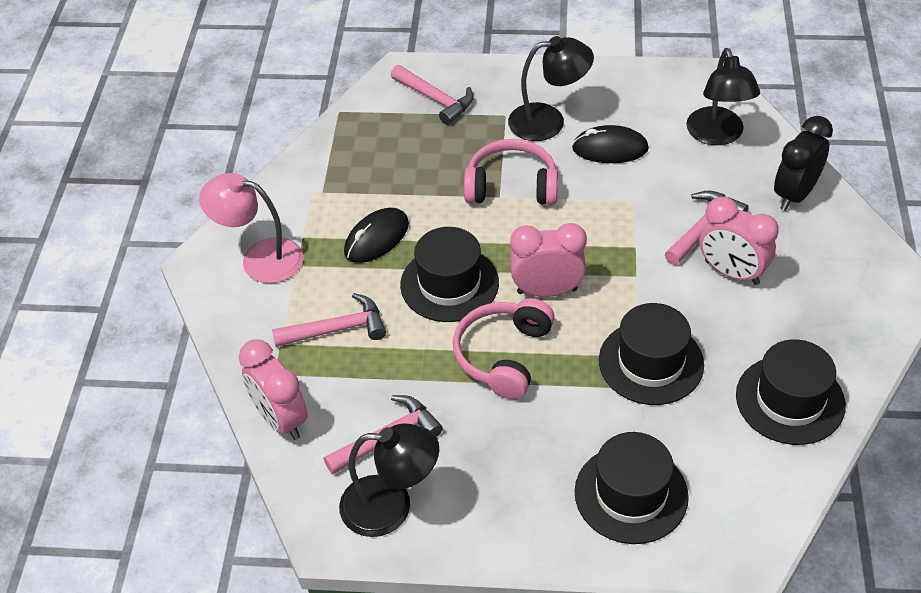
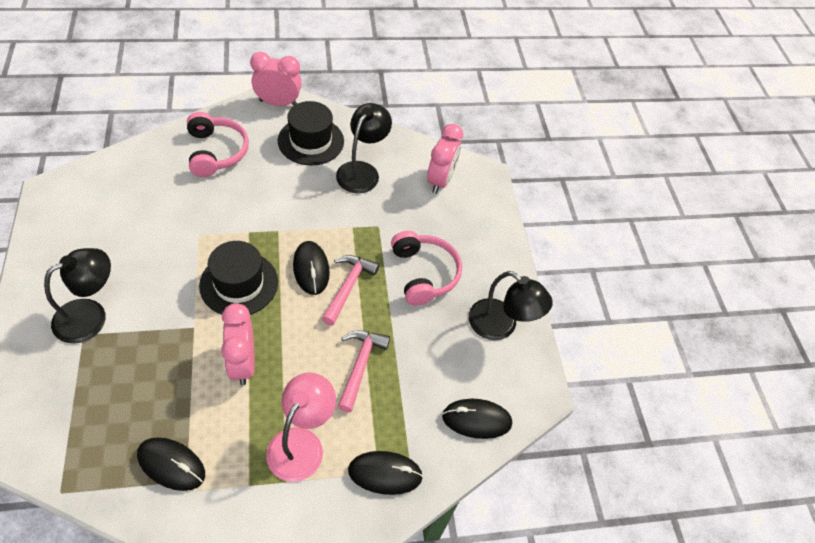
black clock: 1 -> 0
black hat: 4 -> 2
black mouse: 2 -> 4
pink hammer: 4 -> 2

